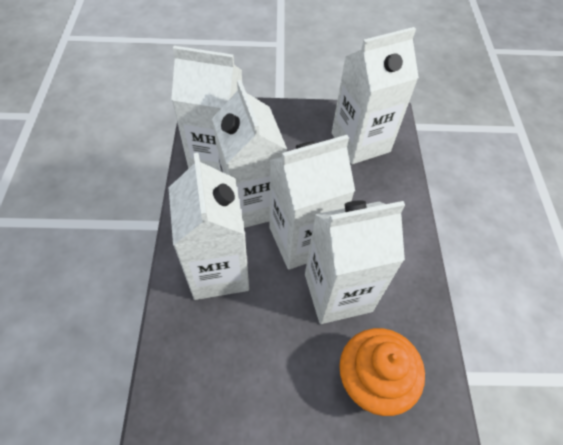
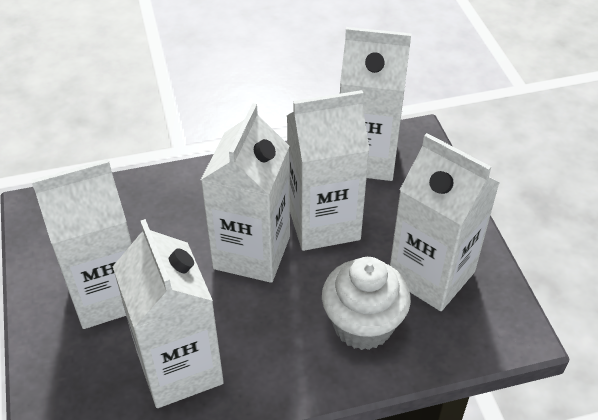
orange cupcake: 1 -> 0
white cupcake: 0 -> 1

